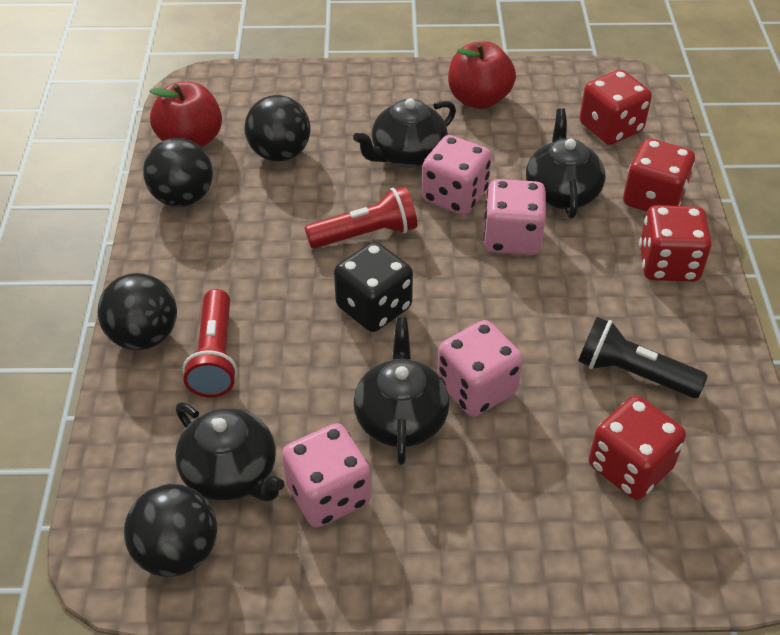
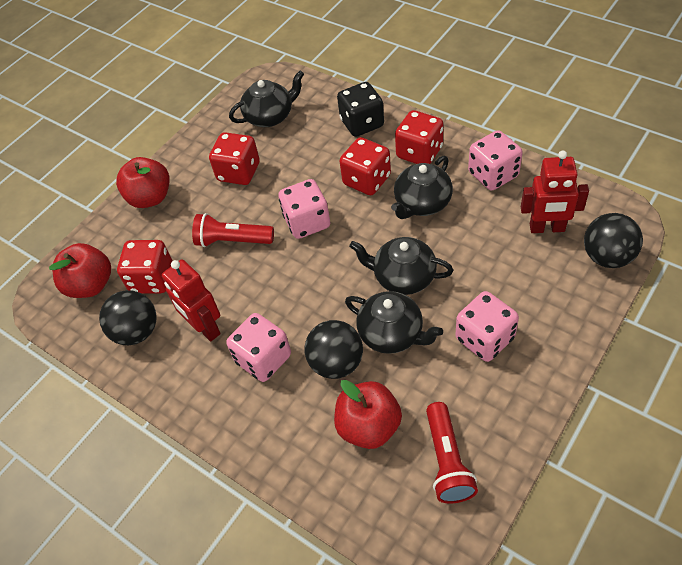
black ball: 4 -> 3
black flashlight: 1 -> 0
red apple: 2 -> 3
red robot: 0 -> 2

